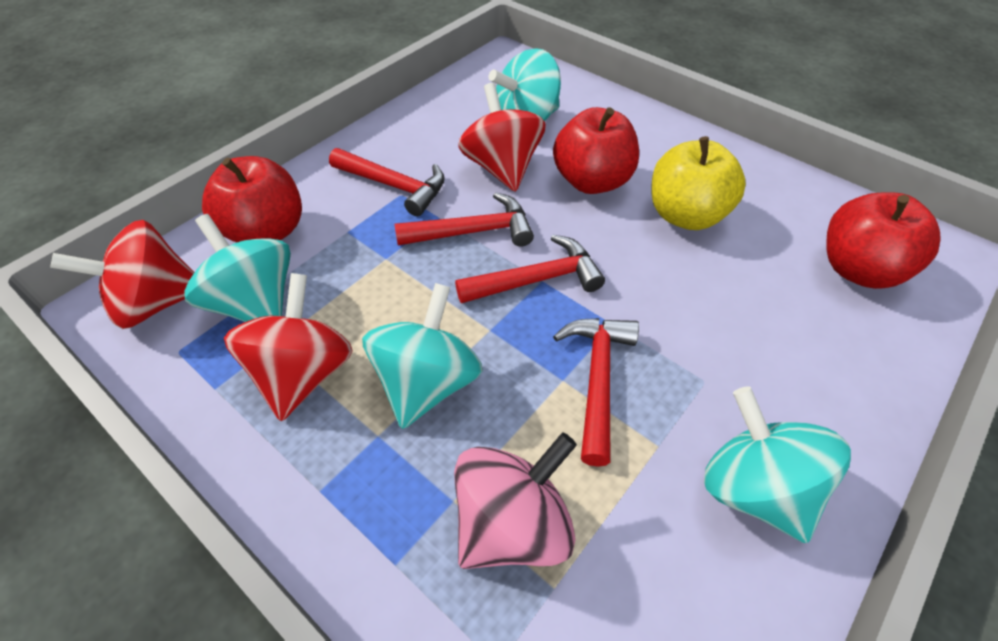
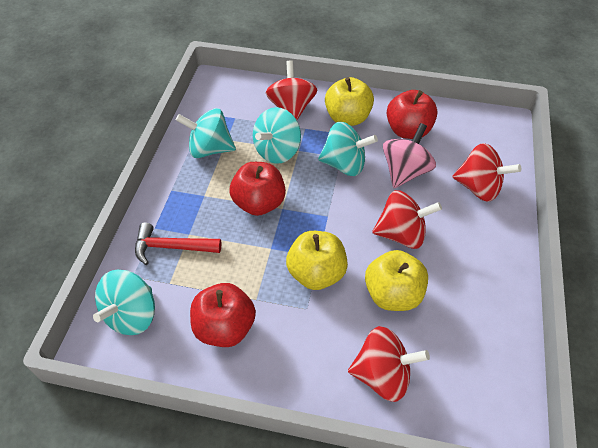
red hammer: 4 -> 1
red spinning top: 3 -> 4
yellow apple: 1 -> 3

